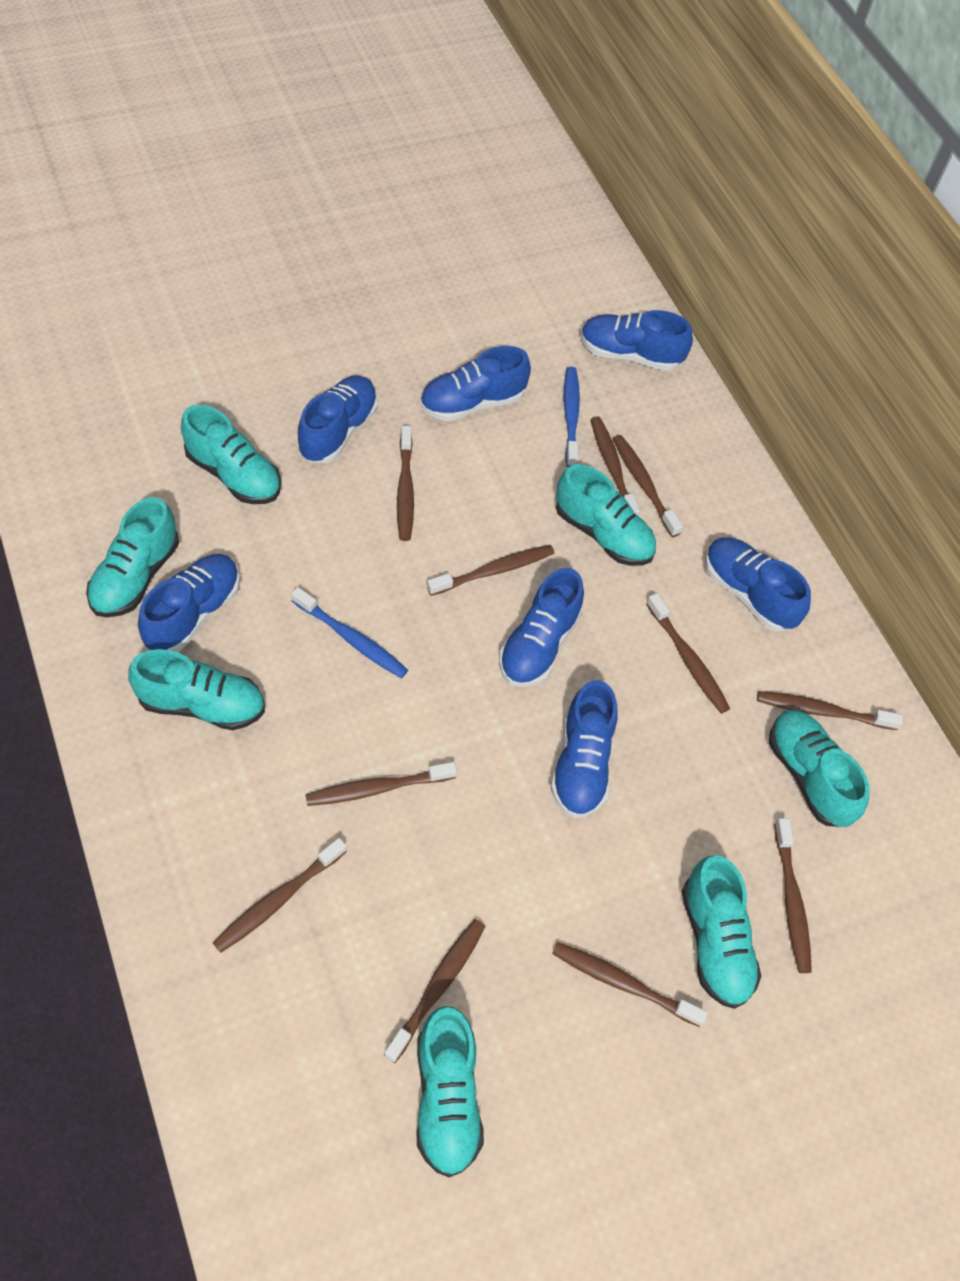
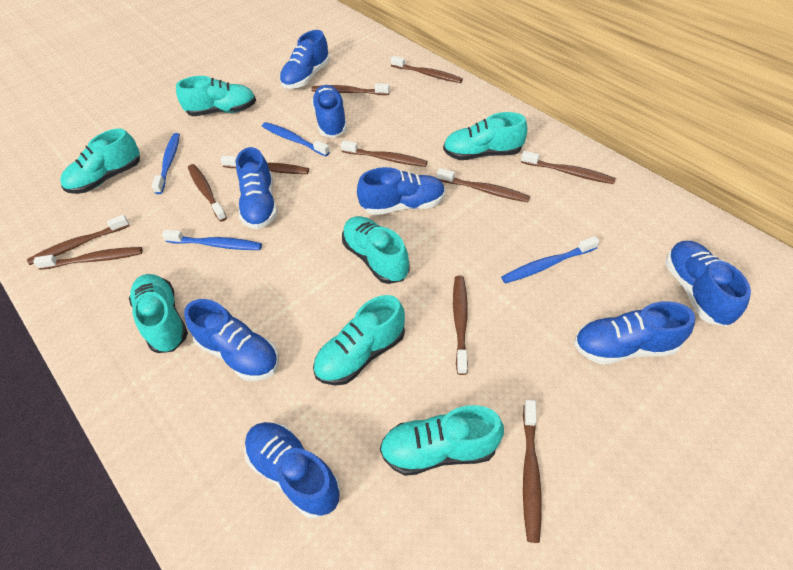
blue shoe: 7 -> 8
blue toothbrush: 2 -> 4

